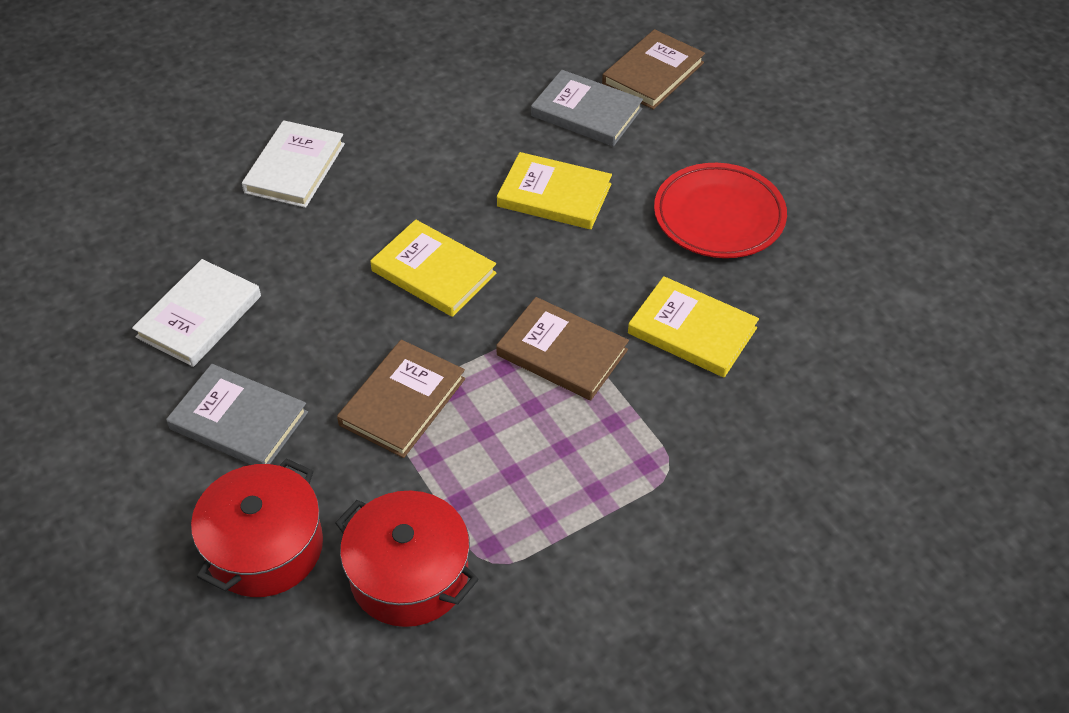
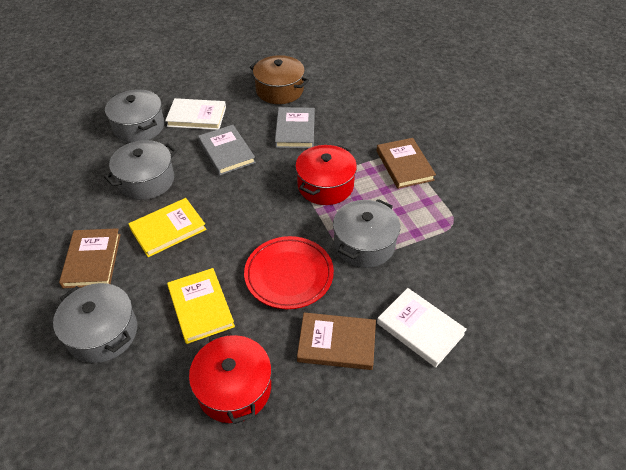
brown pot: 0 -> 1
grey pot: 0 -> 4
yellow book: 3 -> 2

